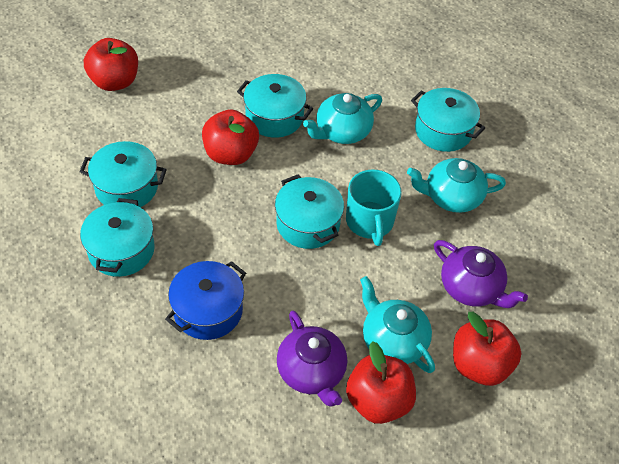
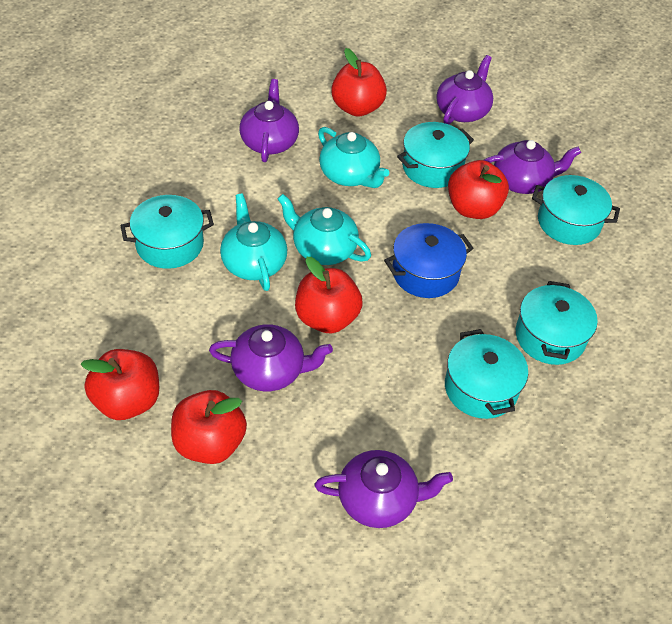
purple teapot: 2 -> 5
red apple: 4 -> 5
turquoise mug: 1 -> 0

